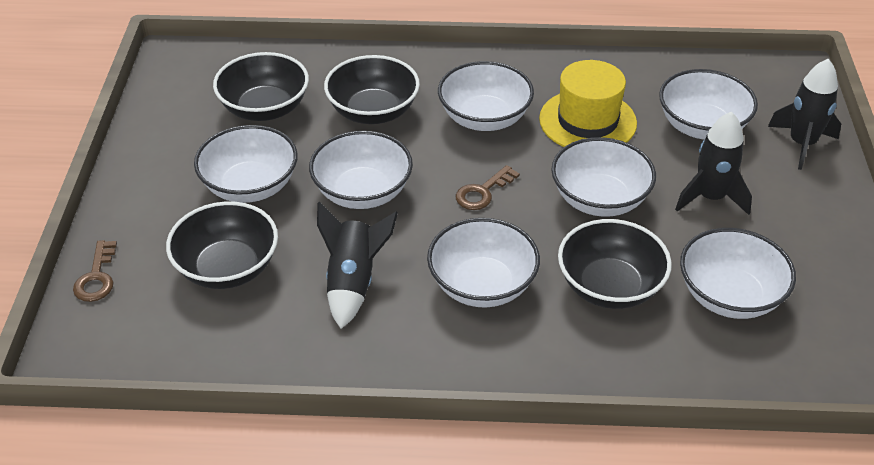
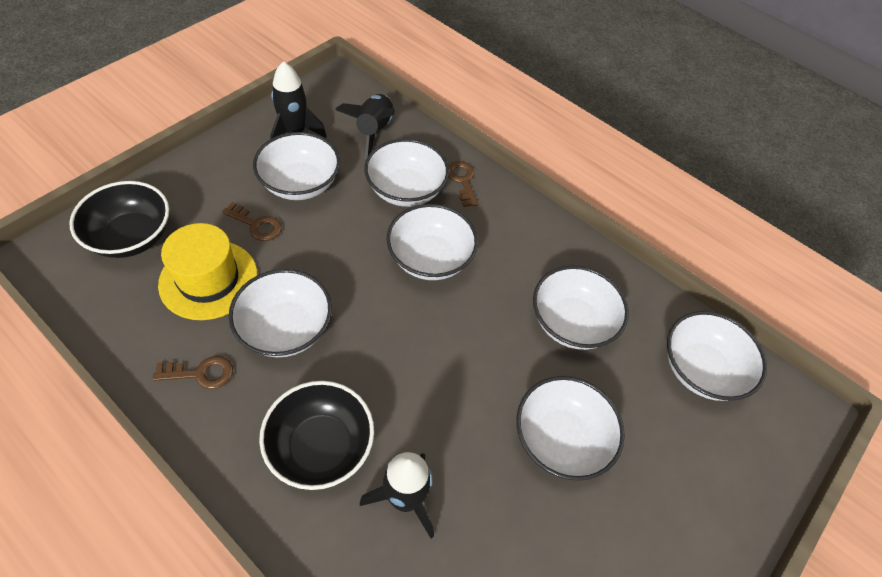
black bowl: 4 -> 2
brown key: 2 -> 3

